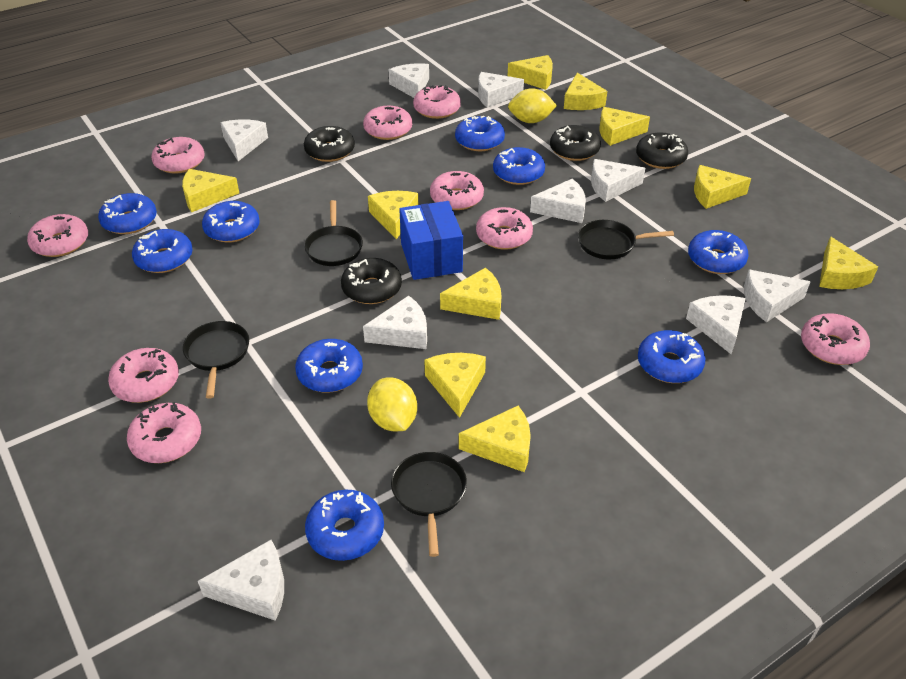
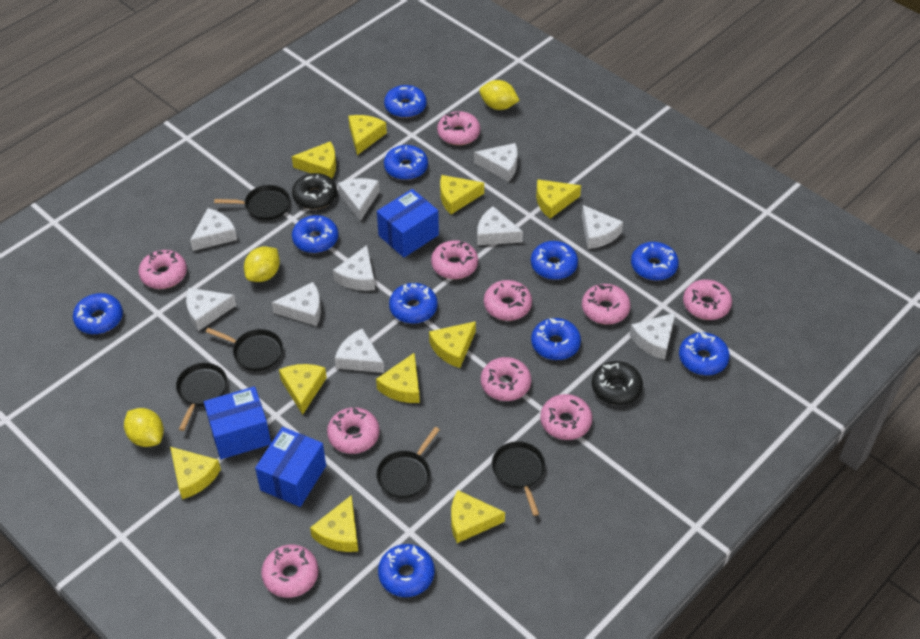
black donut: 4 -> 2
black pan: 4 -> 5
blue box: 1 -> 3
blue donut: 9 -> 10
pink donut: 9 -> 10
white cheese: 9 -> 10
yellow lemon: 2 -> 3

